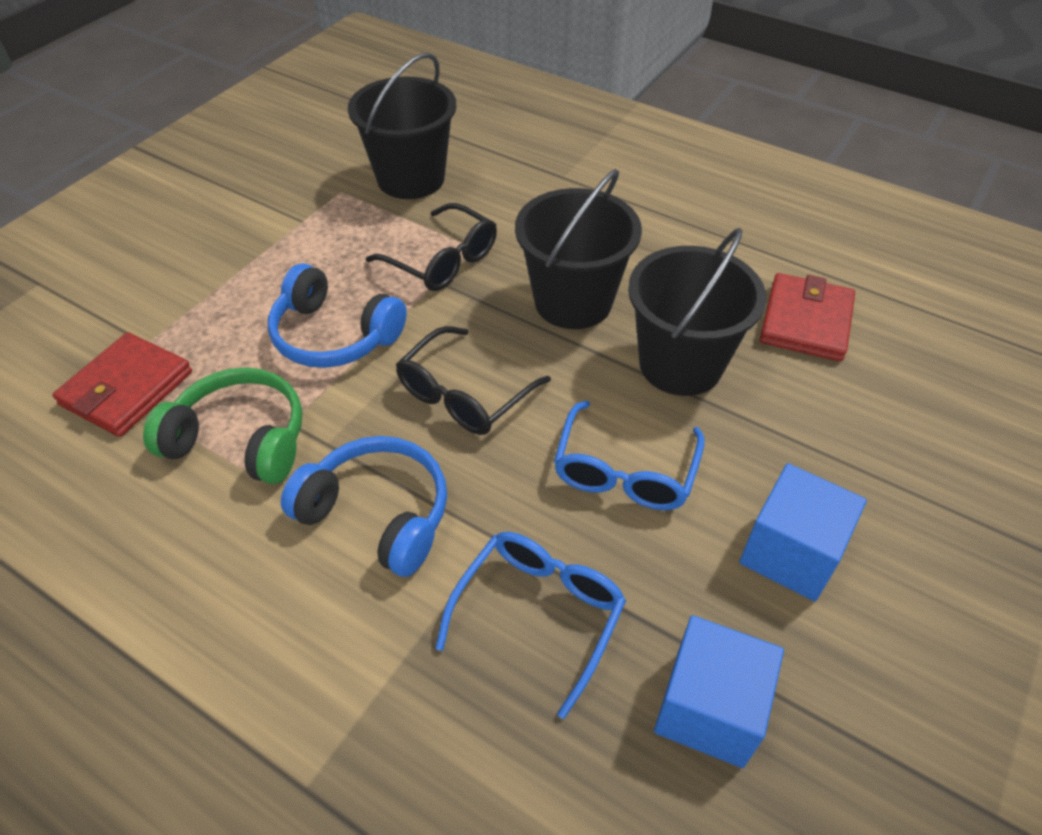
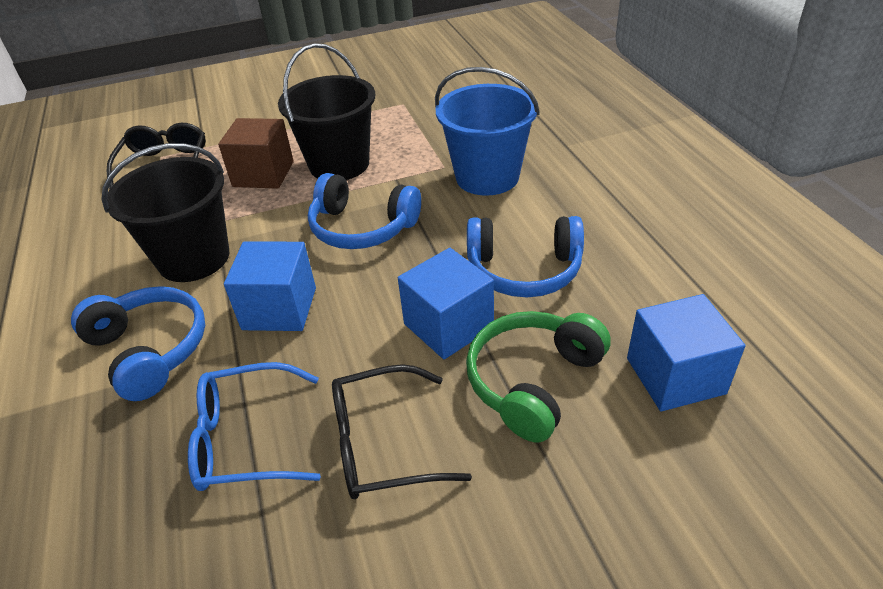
black bucket: 3 -> 2
blue bucket: 0 -> 1
blue cube: 2 -> 3
blue glasses: 2 -> 1
blue headphones: 2 -> 3
brown cube: 0 -> 1
red wallet: 2 -> 0

